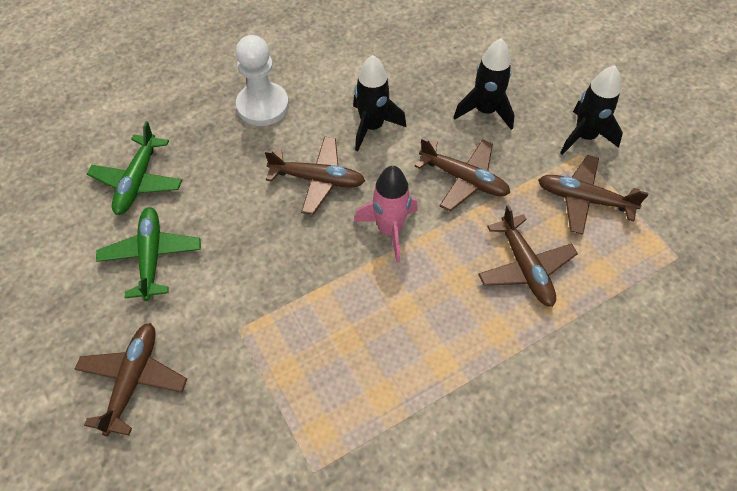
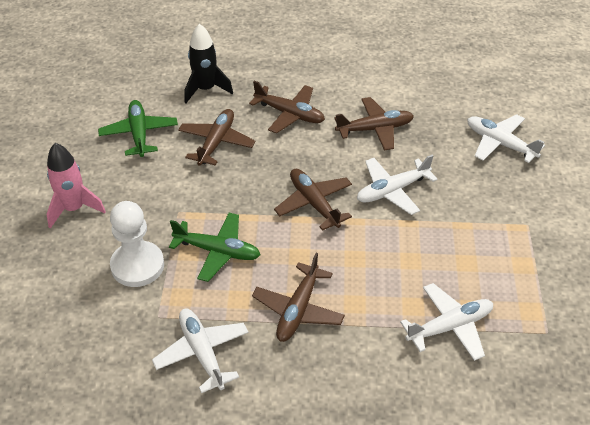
black rocket: 3 -> 1
white plane: 0 -> 4

